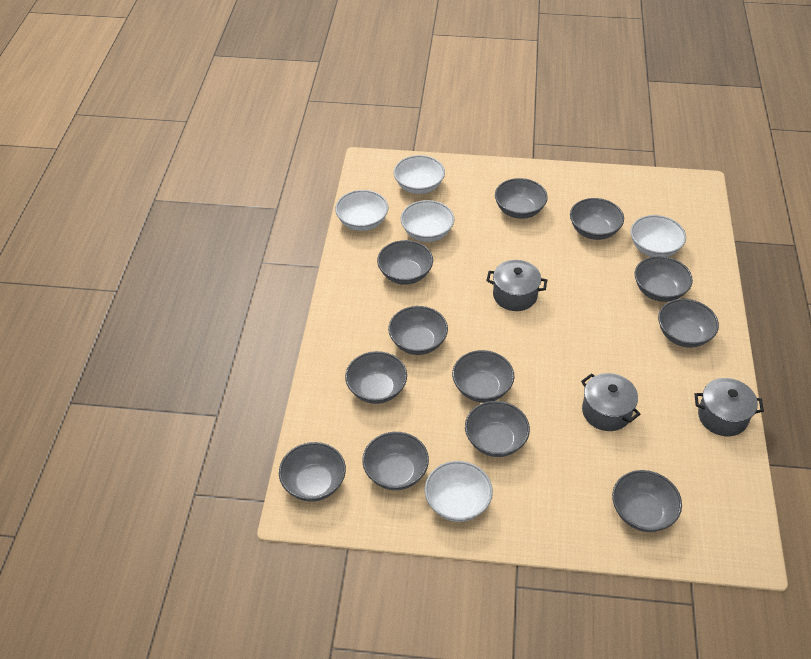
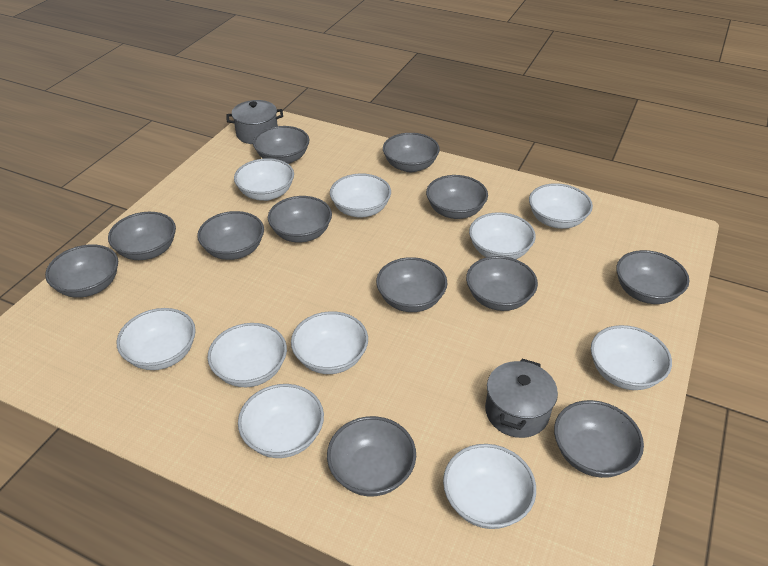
grey pot: 3 -> 2
white bowl: 5 -> 10

